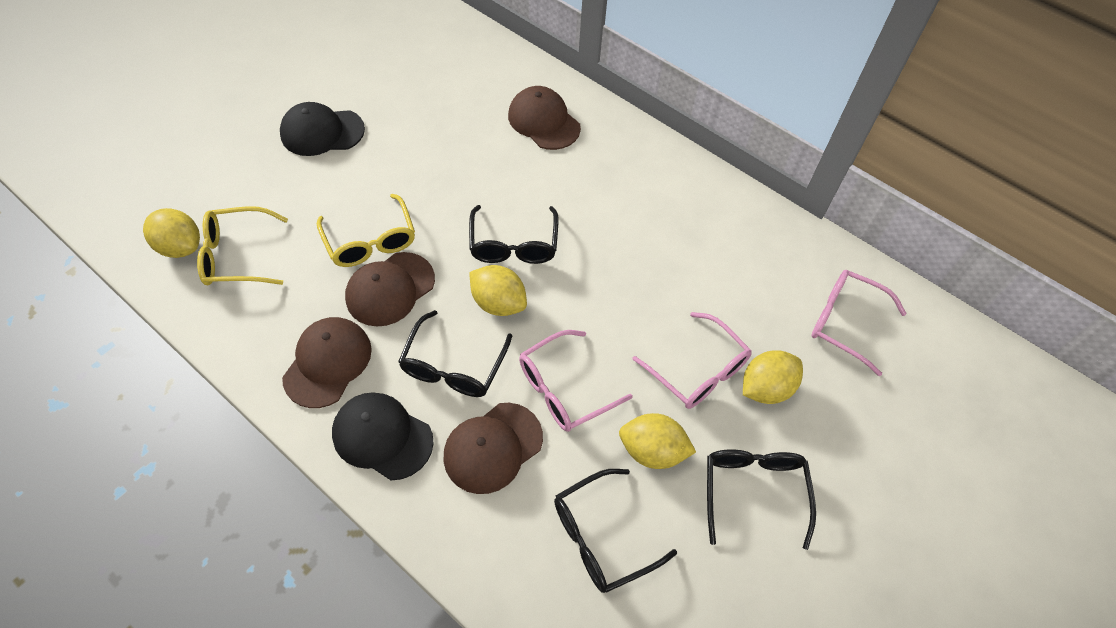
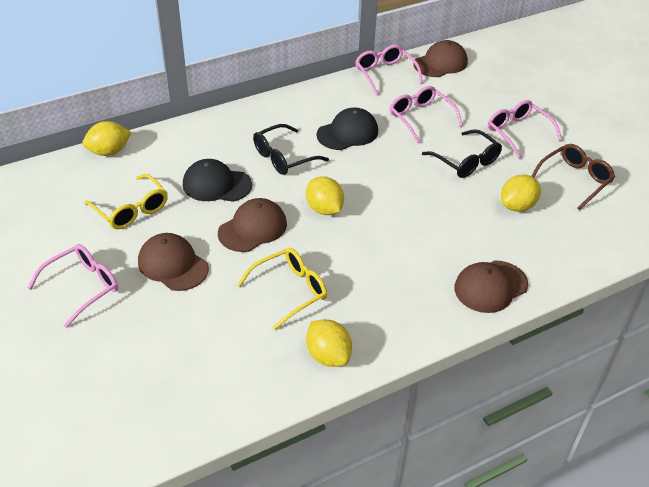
black glasses: 4 -> 2
brown glasses: 0 -> 1
pink glasses: 3 -> 4

